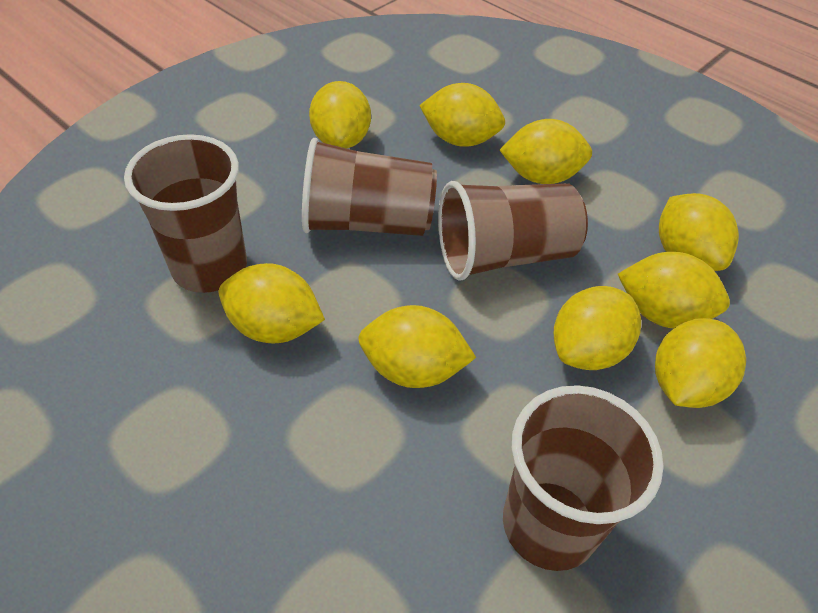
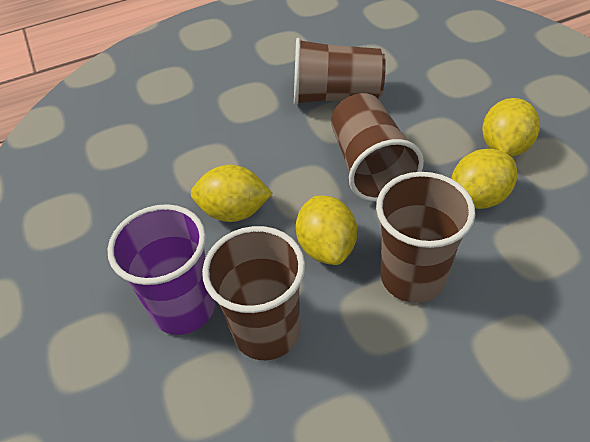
purple cup: 0 -> 1
yellow lemon: 9 -> 4

